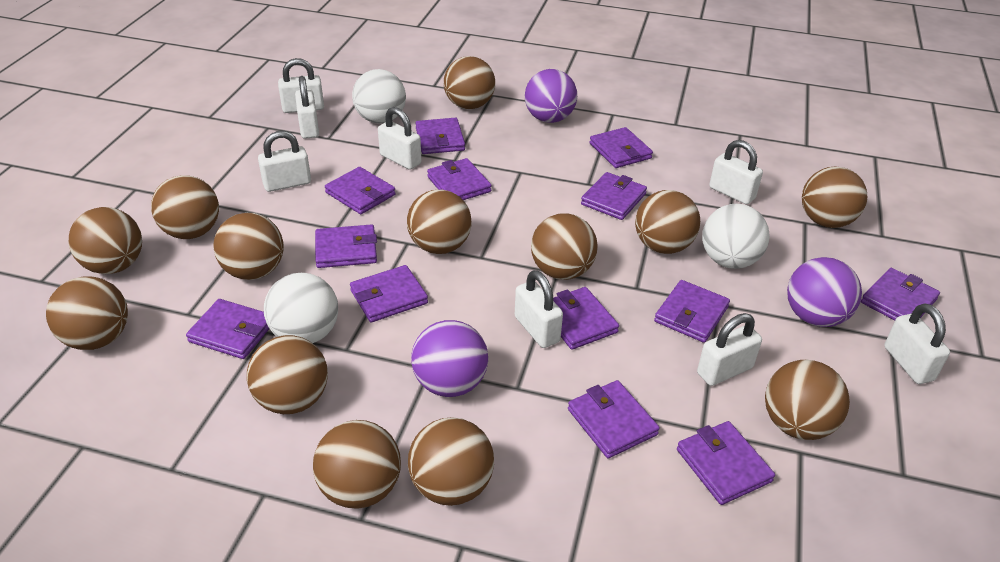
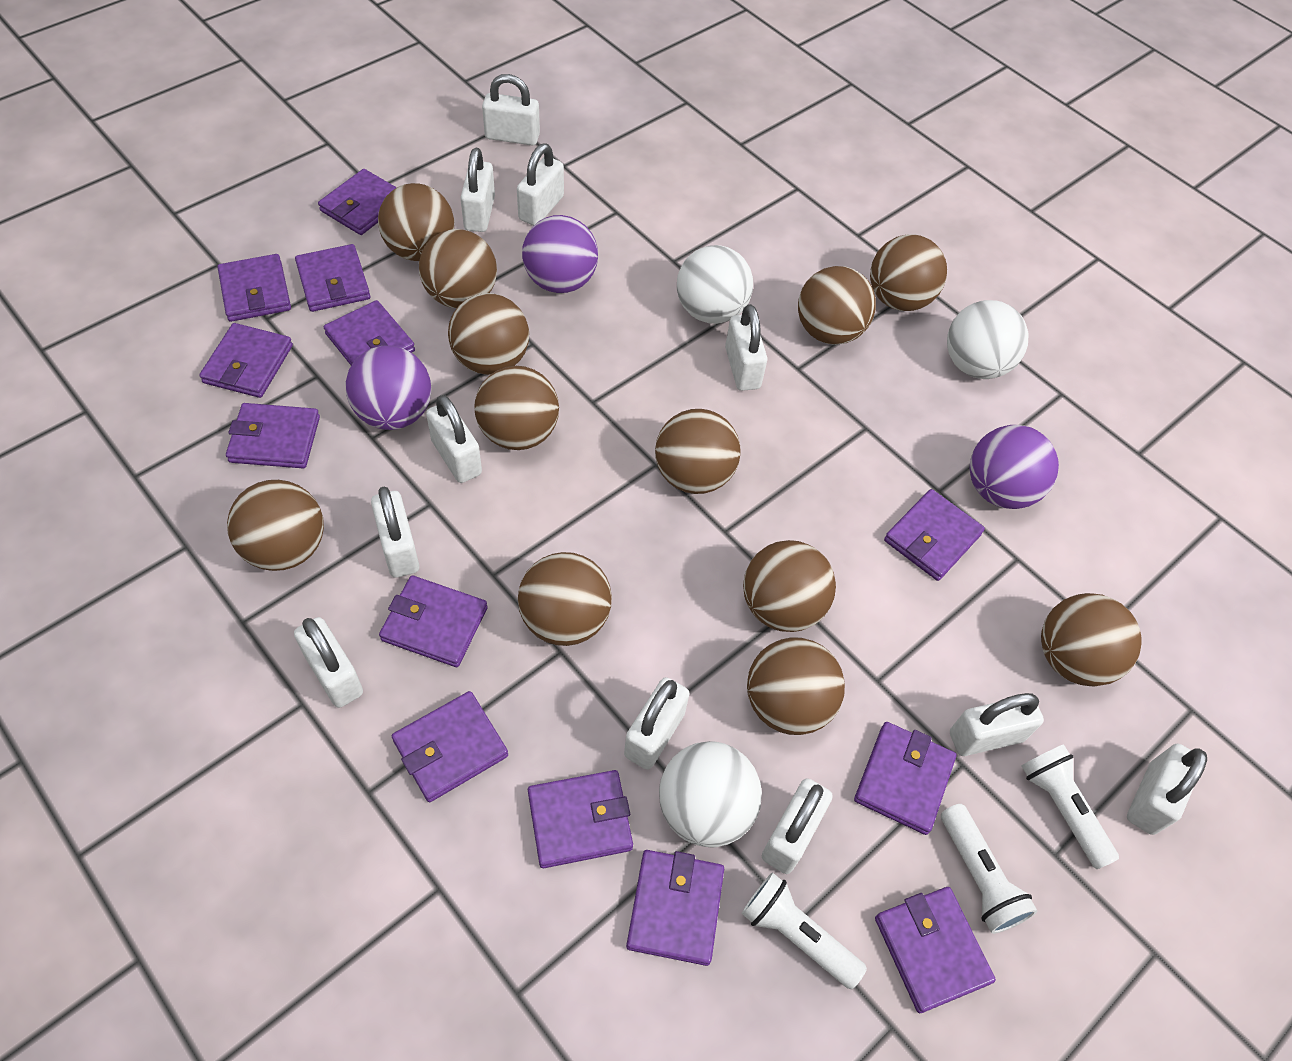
brown ball: 13 -> 12
white flashlight: 0 -> 3
white padlock: 8 -> 11

